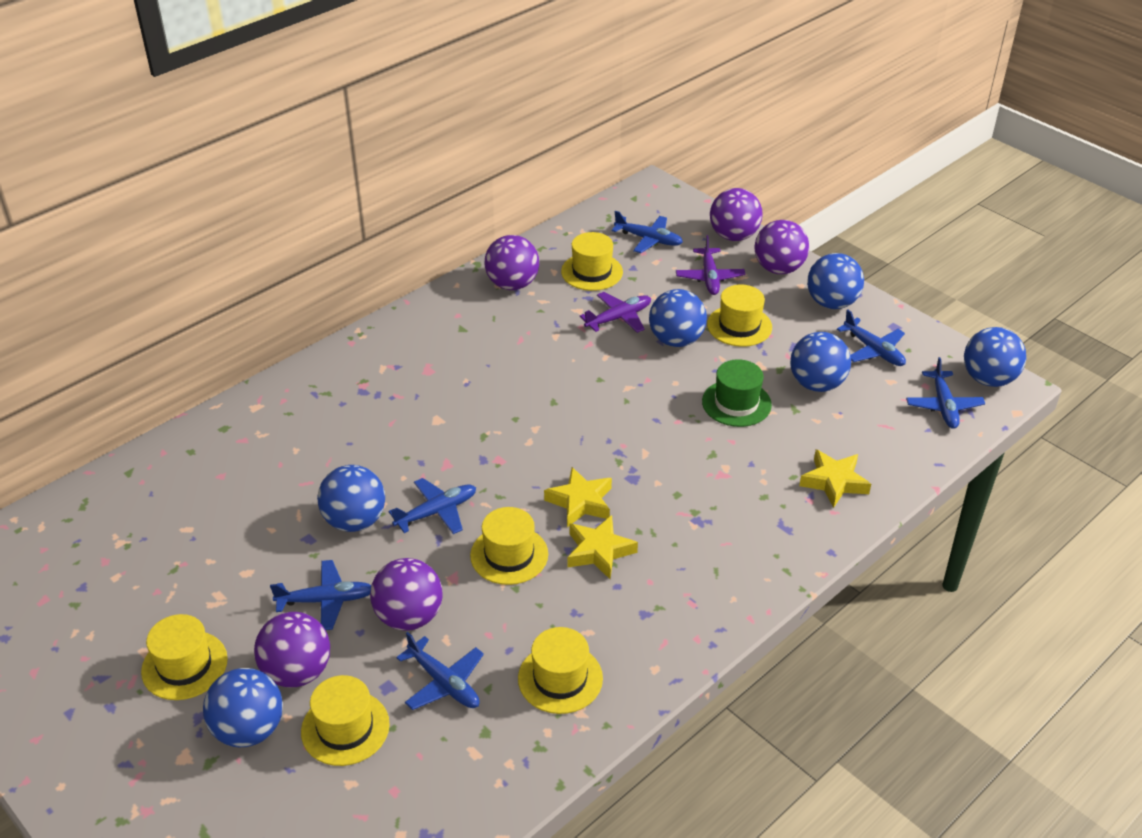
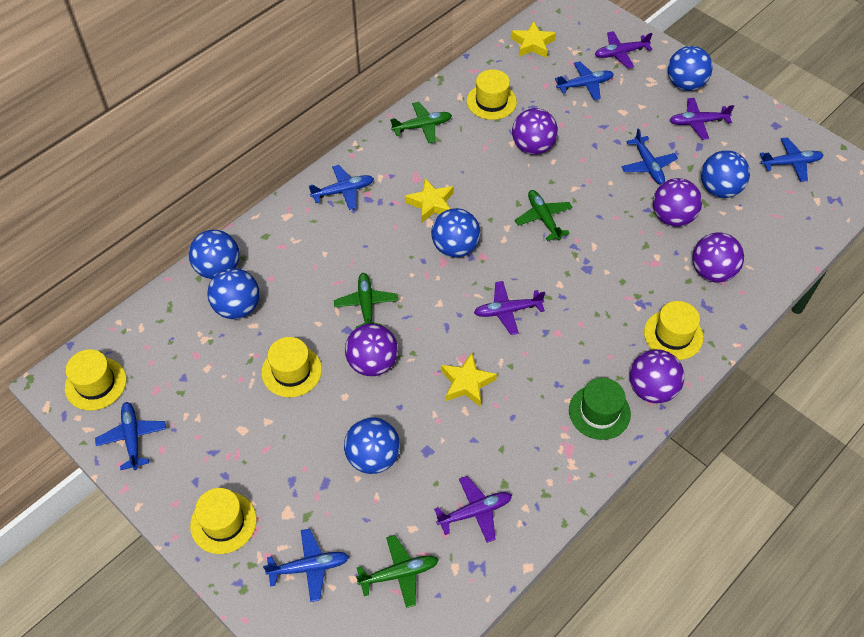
green plane: 0 -> 4
purple plane: 2 -> 4
yellow hat: 6 -> 5

